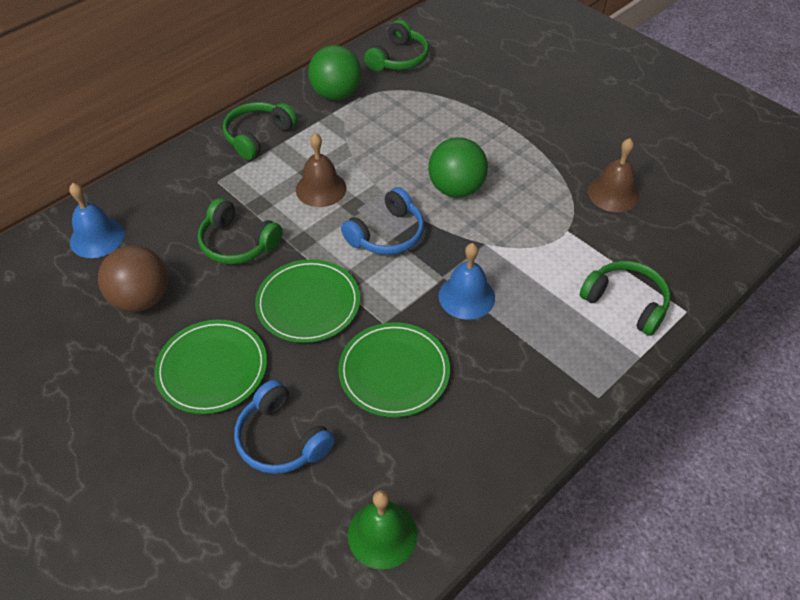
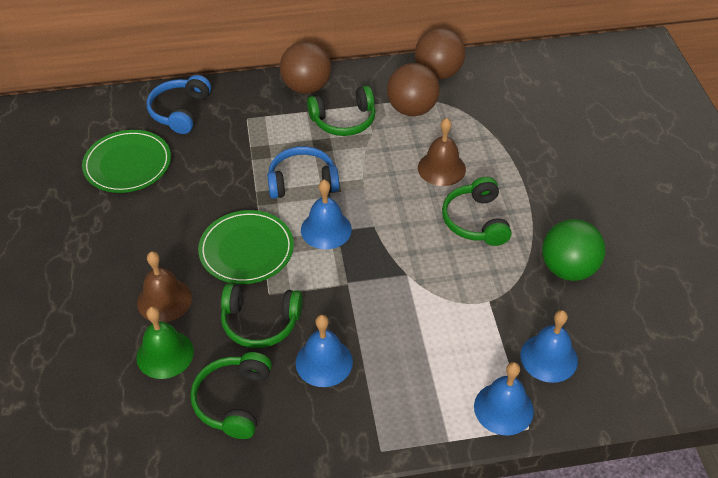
blue bell: 2 -> 4
brown ball: 1 -> 3
green ball: 2 -> 1
green plate: 3 -> 2

